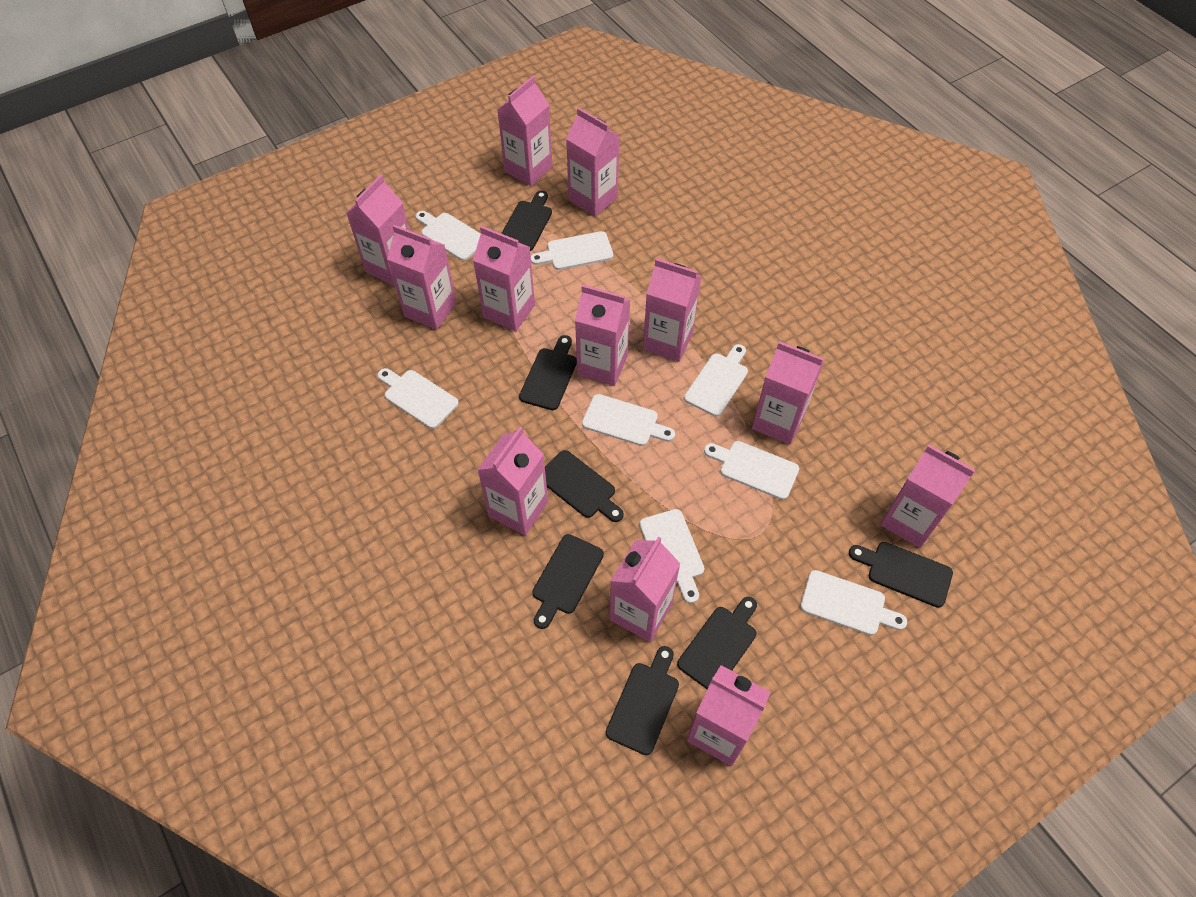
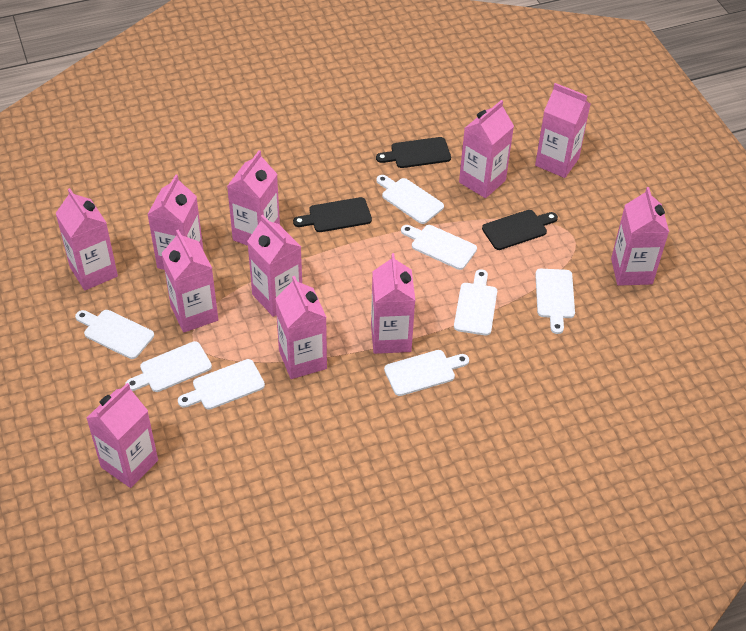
black cutting board: 7 -> 3
pink carton: 12 -> 11

